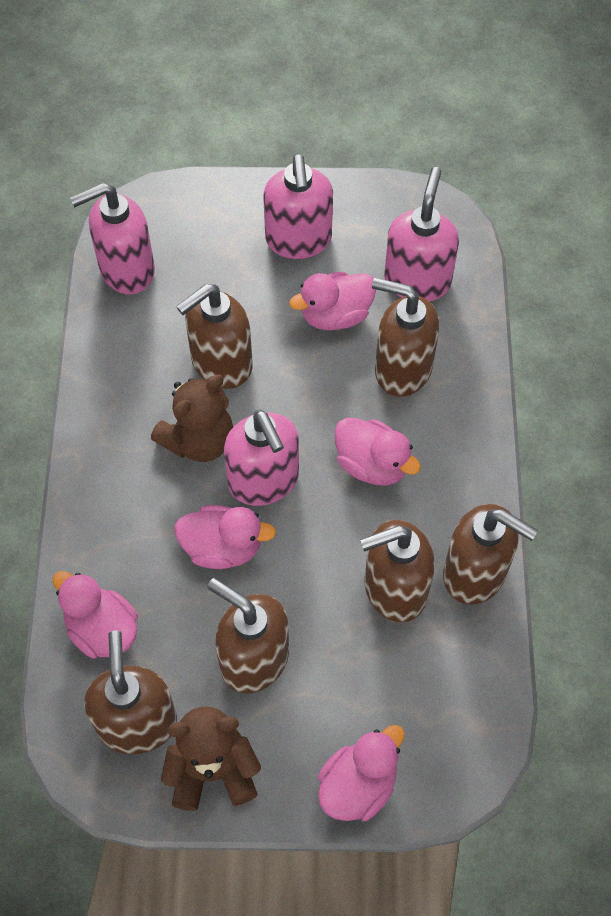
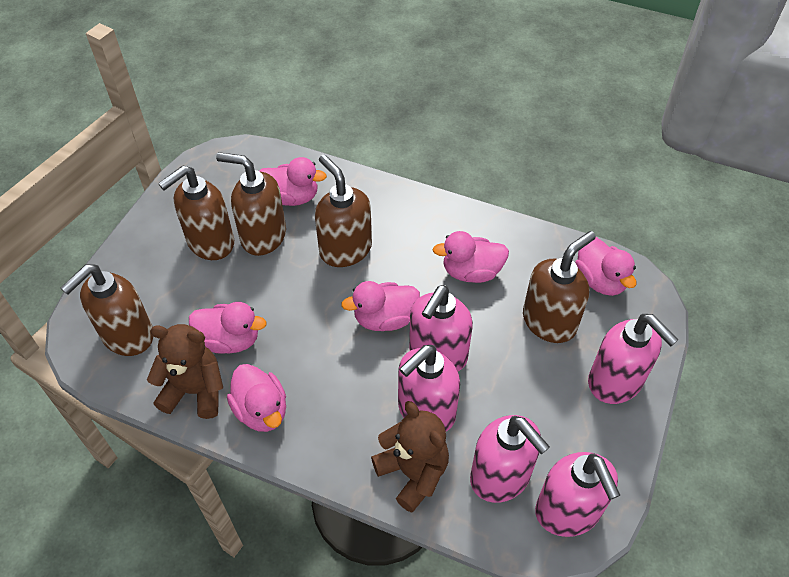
brown soap dispenser: 6 -> 5
pink duck: 5 -> 6
pink soap dispenser: 4 -> 5

